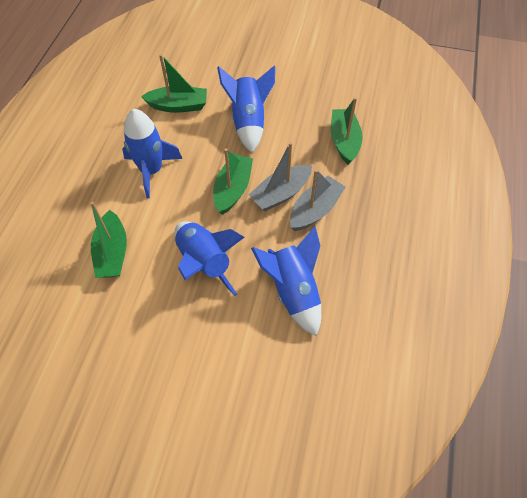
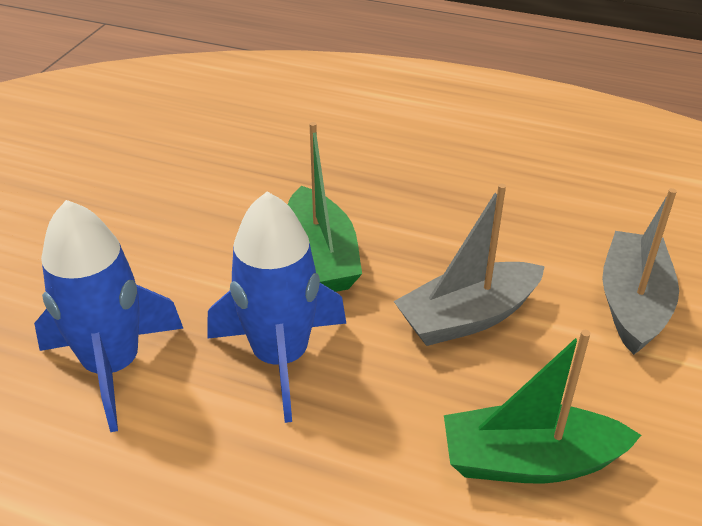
blue rocket: 4 -> 2
green boat: 4 -> 2

